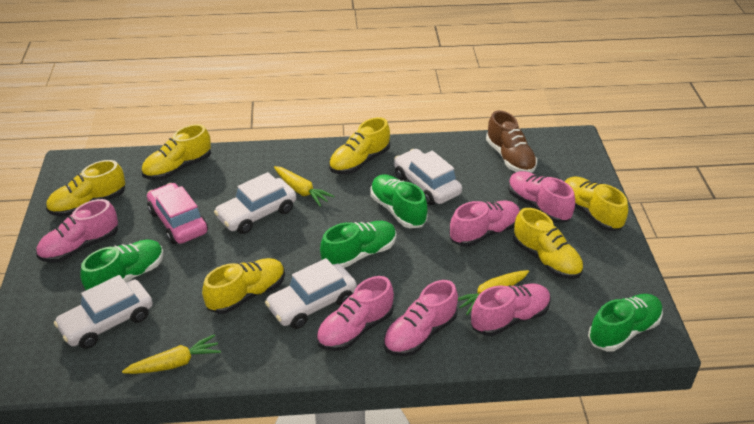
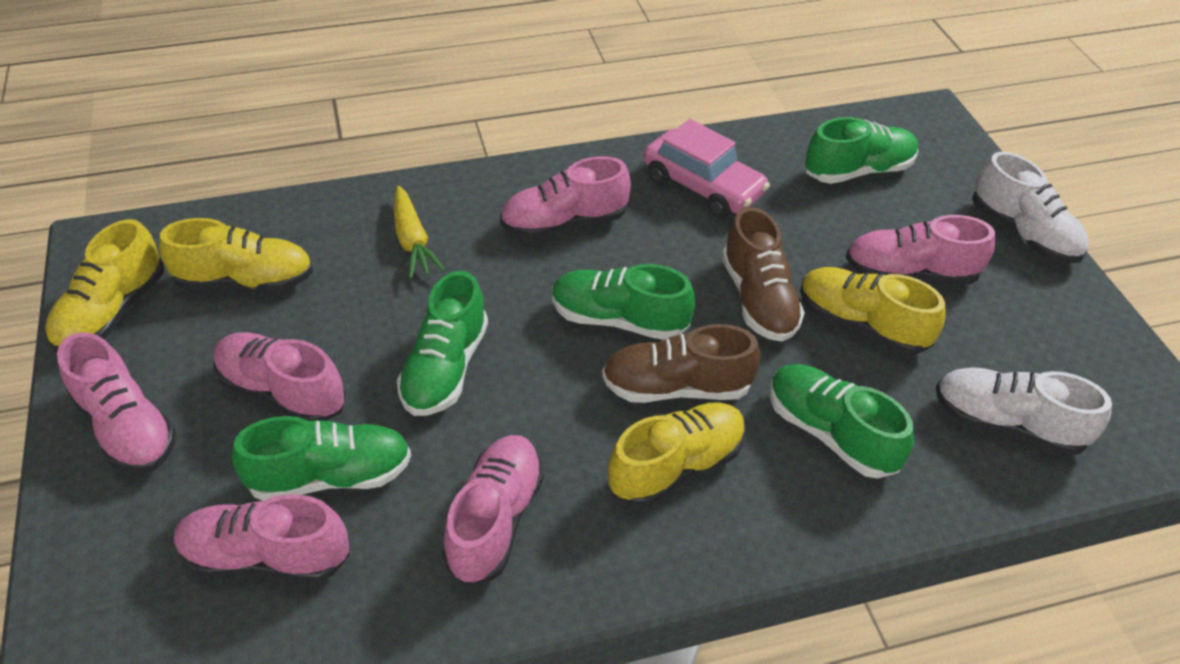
brown shoe: 1 -> 2
green shoe: 4 -> 5
white car: 4 -> 0
white shoe: 0 -> 2
yellow carrot: 3 -> 1
yellow shoe: 6 -> 4

